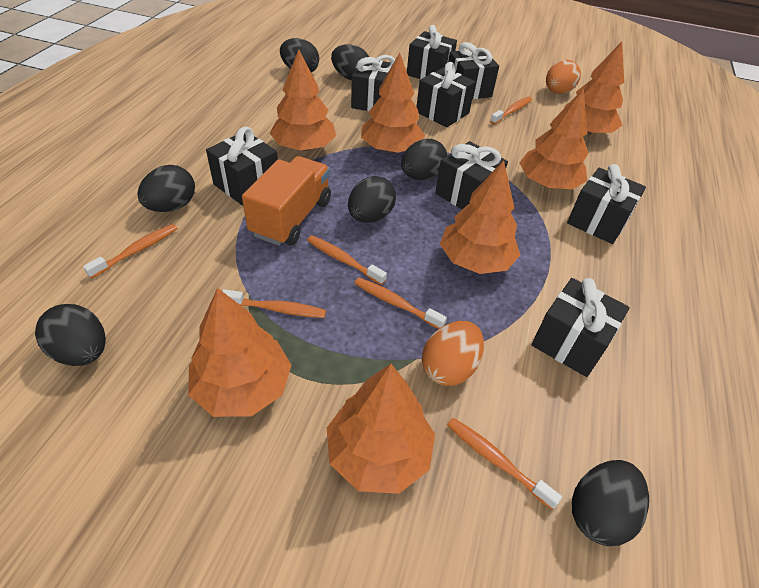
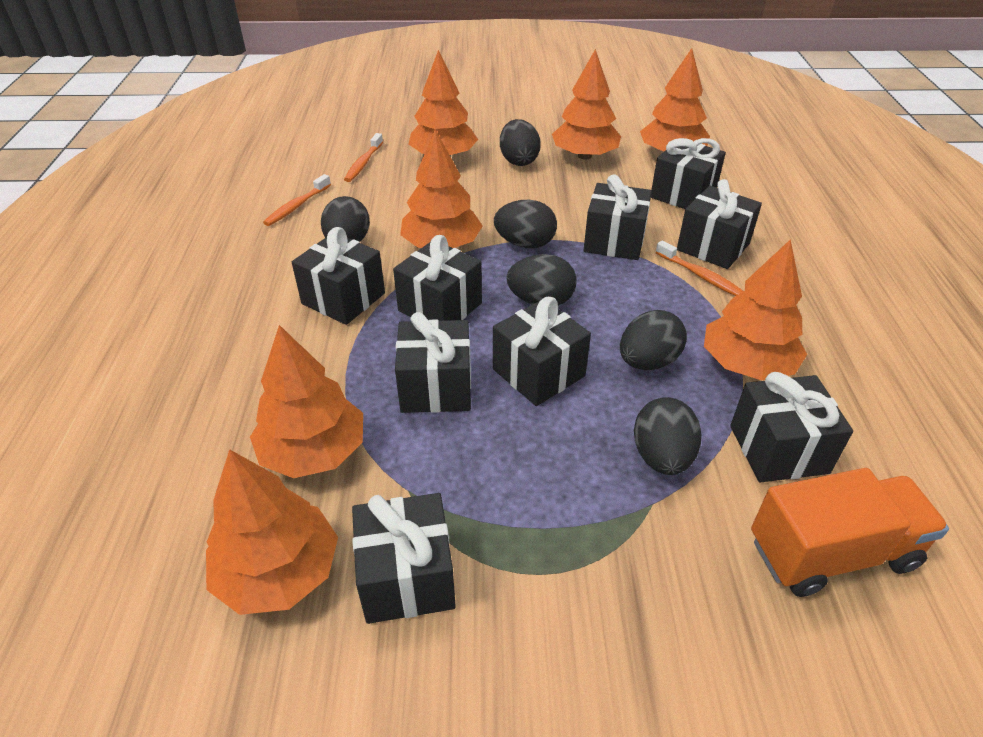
black egg: 7 -> 6
black gift: 8 -> 9
orange egg: 2 -> 0
orange toothbrush: 6 -> 3

